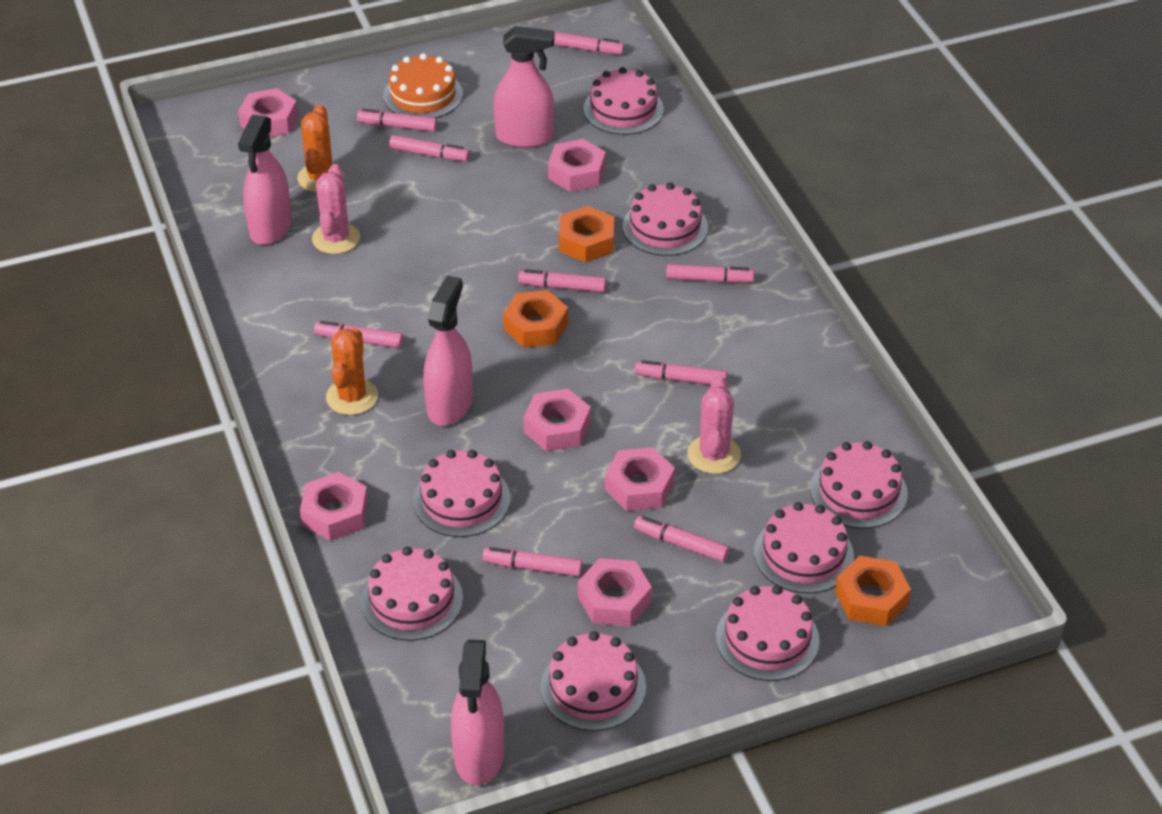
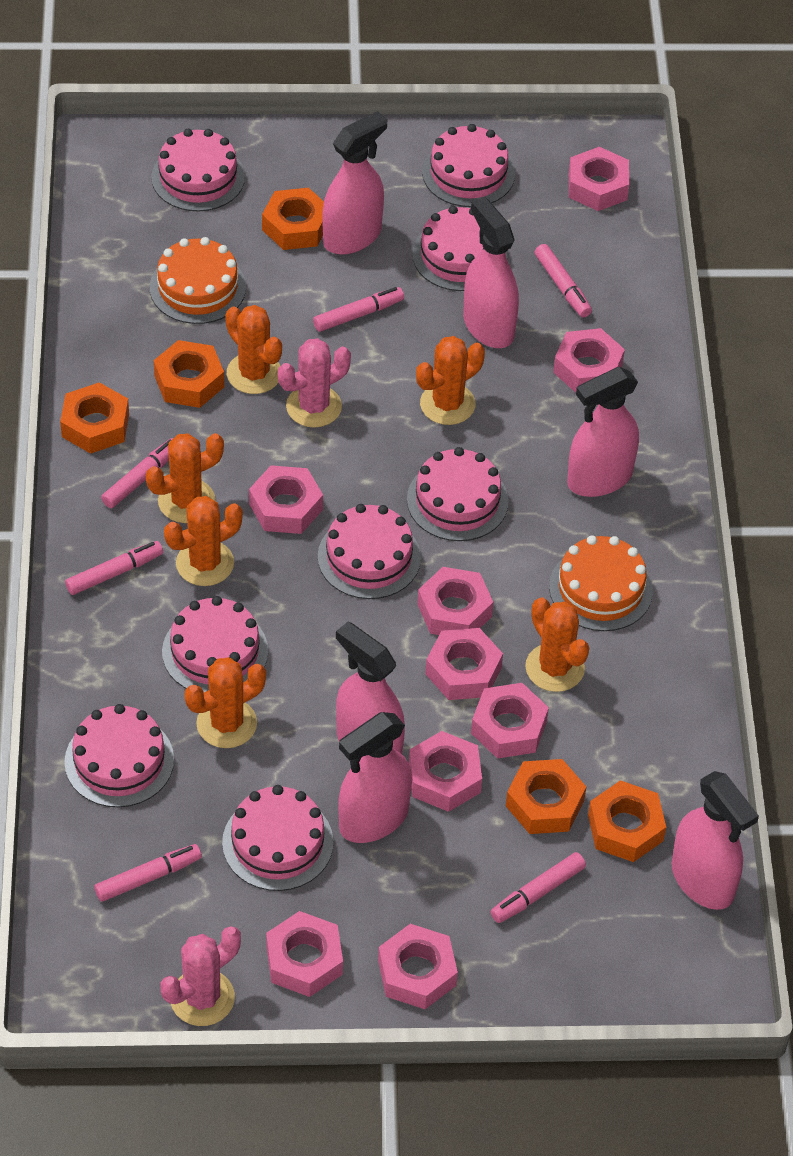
orange cactus: 2 -> 6
orange cake: 1 -> 2
orange nut: 3 -> 5
pink marker: 9 -> 6
pink nut: 6 -> 9
pink spray bottle: 4 -> 6

